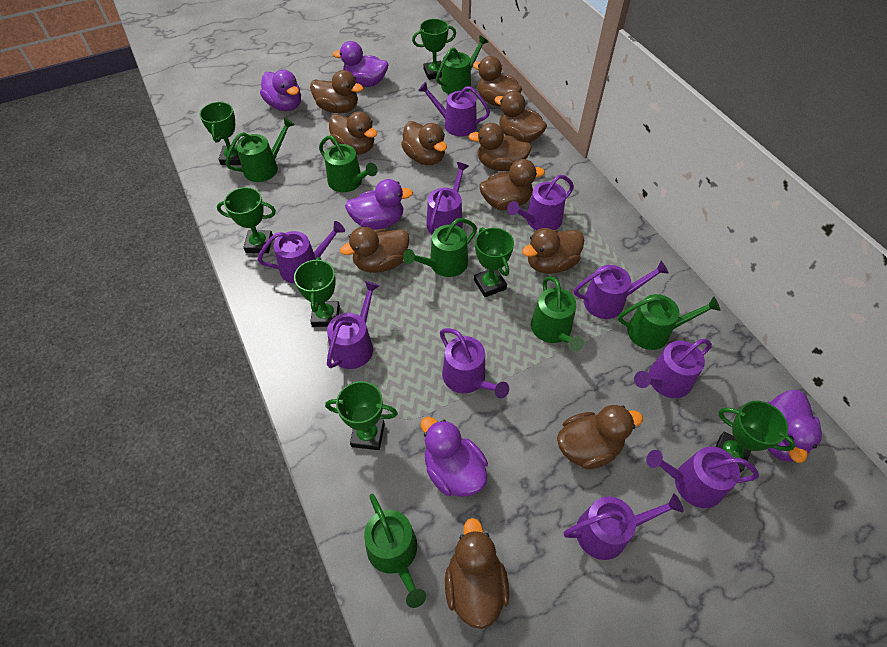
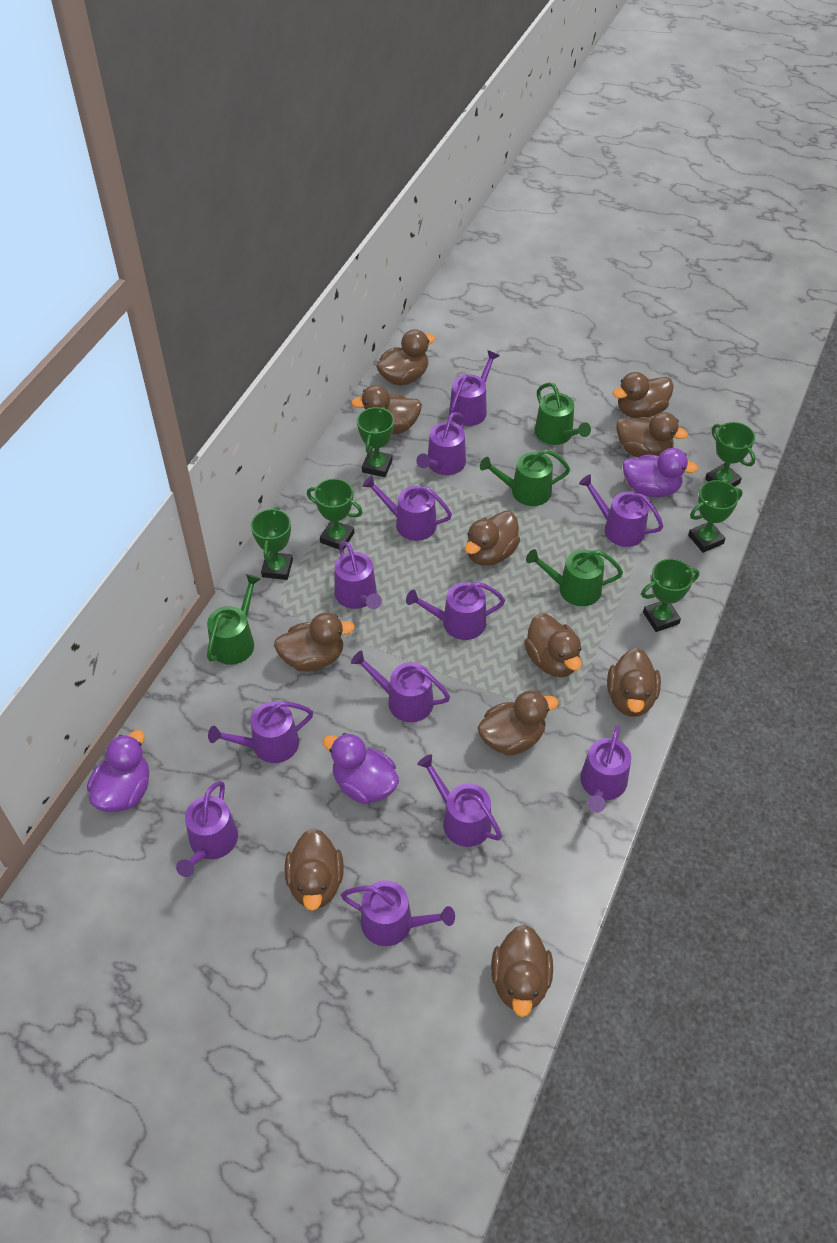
green trophy: 7 -> 6
green watering can: 7 -> 4
purple duck: 5 -> 3
purple watering can: 10 -> 12

